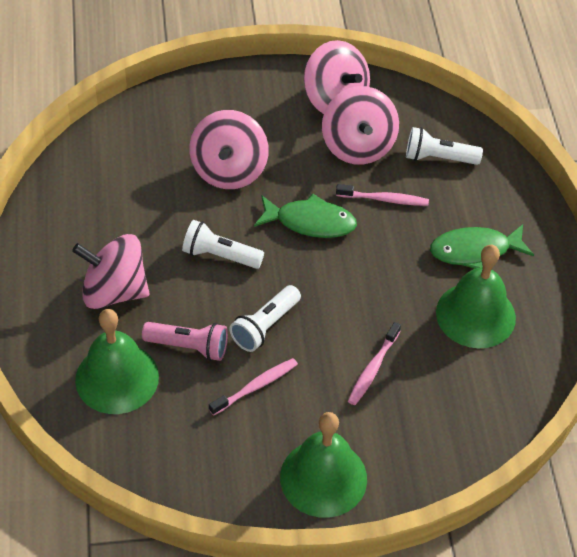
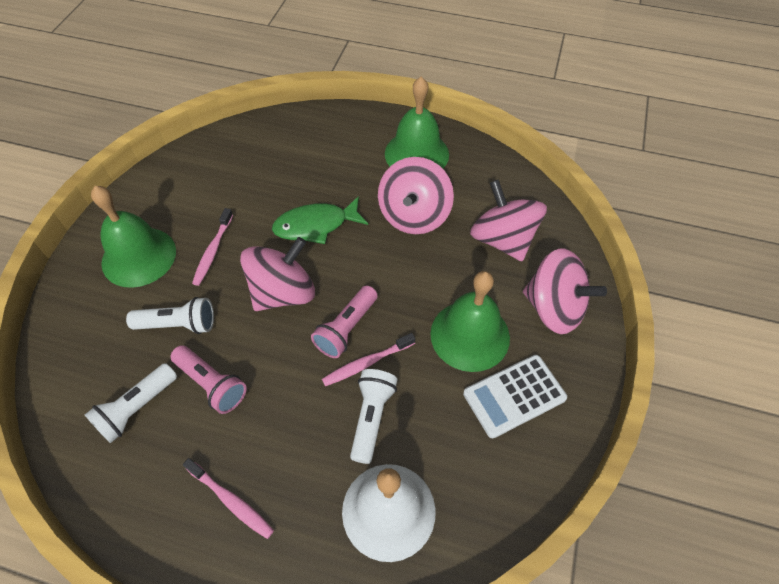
green fish: 2 -> 1
pink flashlight: 1 -> 2
white bell: 0 -> 1
white calculator: 0 -> 1

